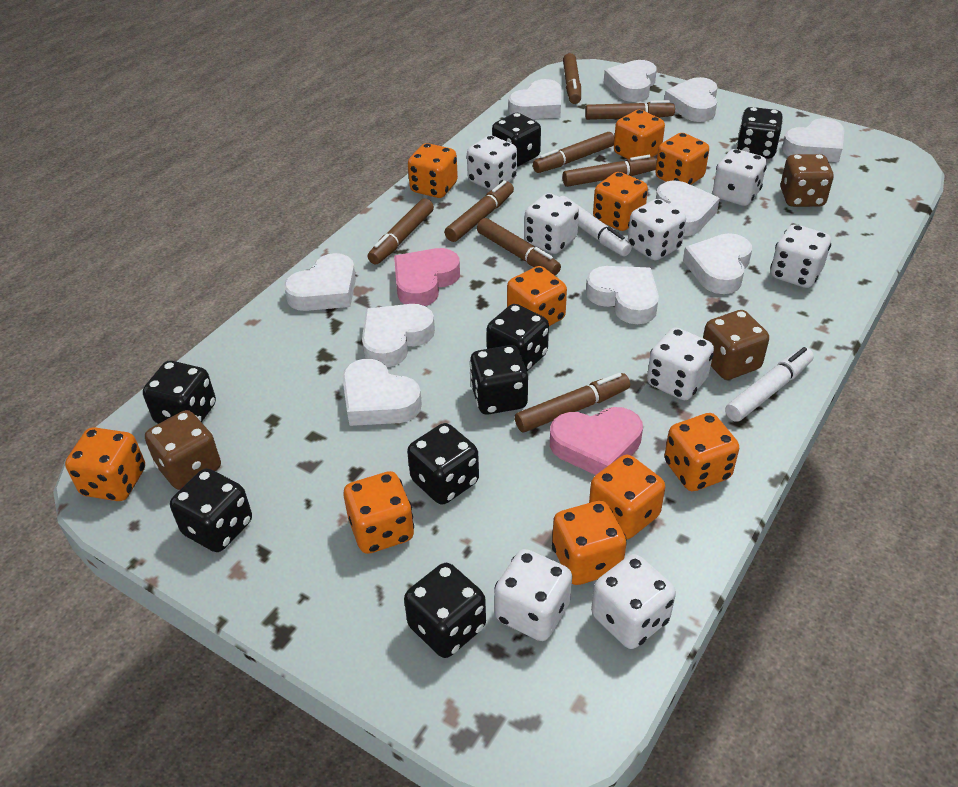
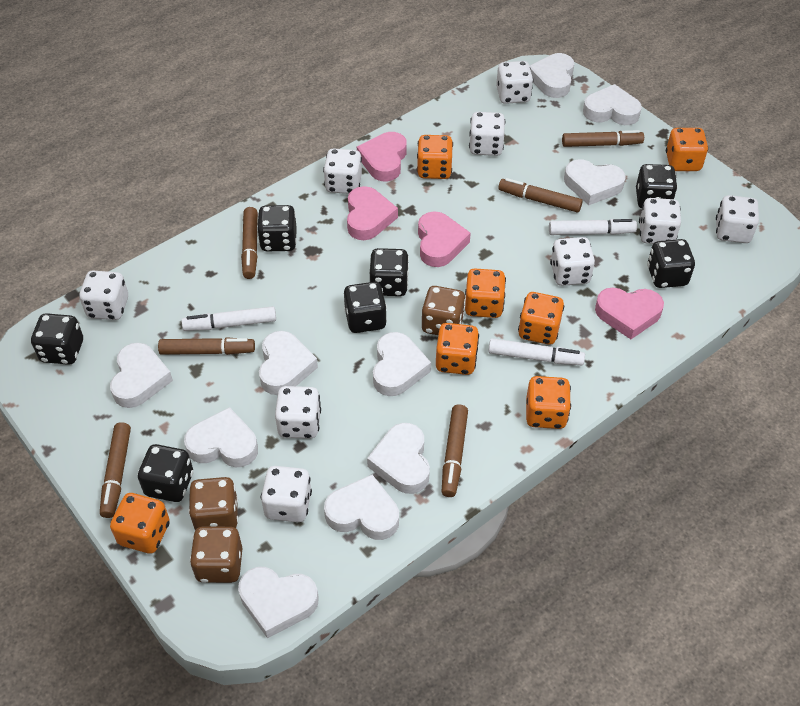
black dice: 8 -> 7
brown marker: 8 -> 6
orange dice: 10 -> 7
pink heart: 2 -> 4
white dice: 8 -> 9
white marker: 2 -> 3

